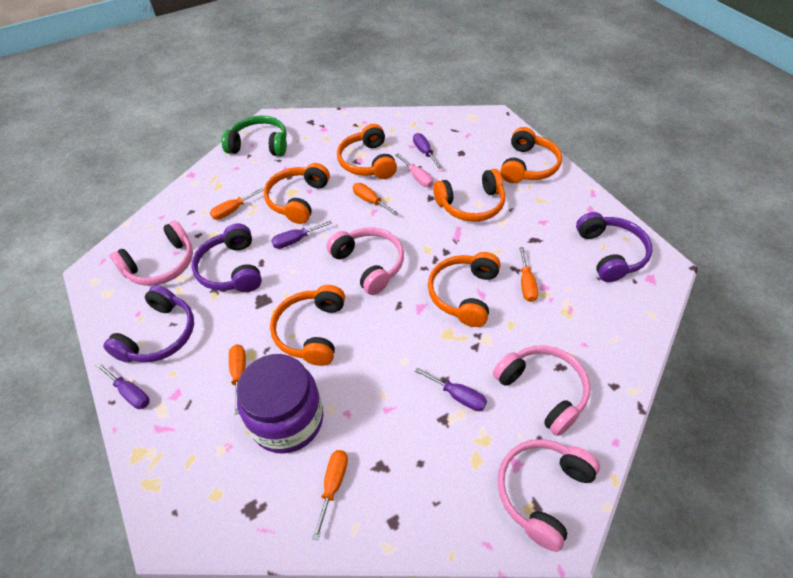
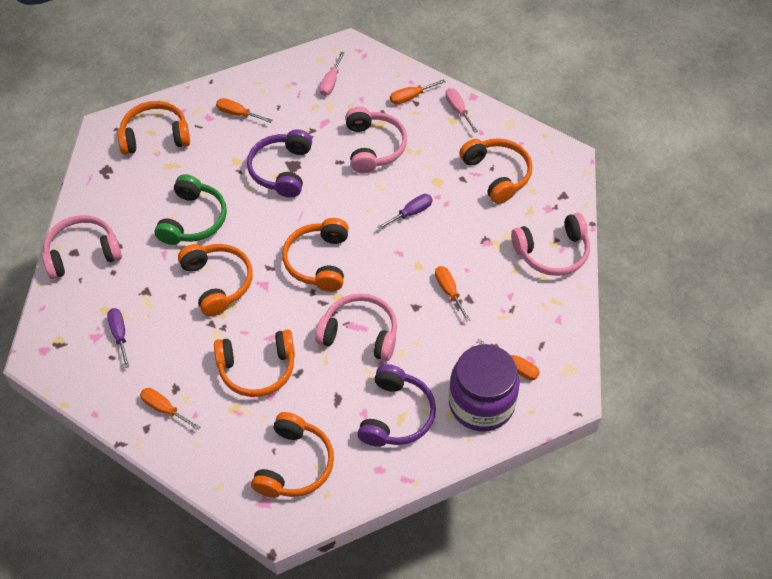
pink screwdriver: 1 -> 2
purple headphones: 3 -> 2
purple screwdriver: 4 -> 2

